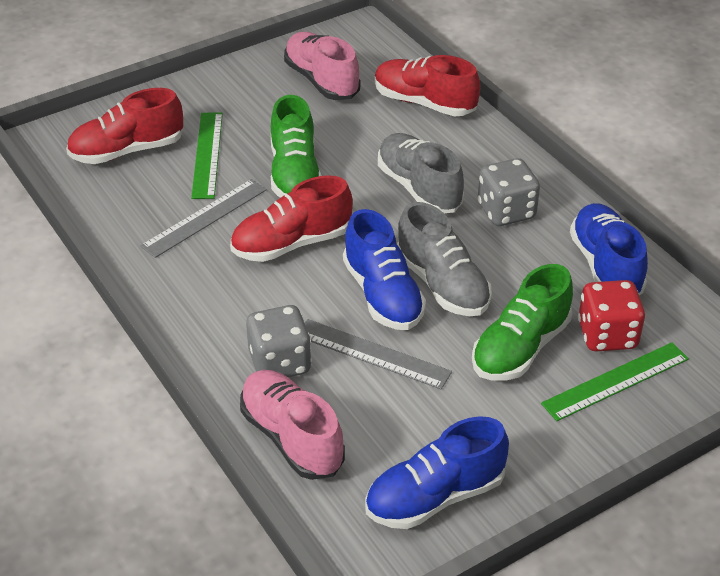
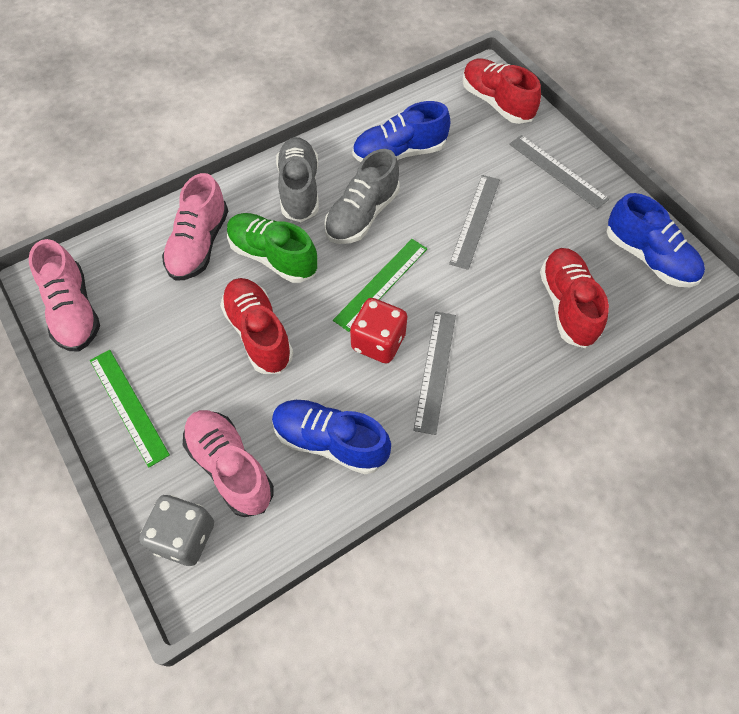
green shoe: 2 -> 1
grey dice: 2 -> 1
grey ruler: 2 -> 3
pink shoe: 2 -> 3

